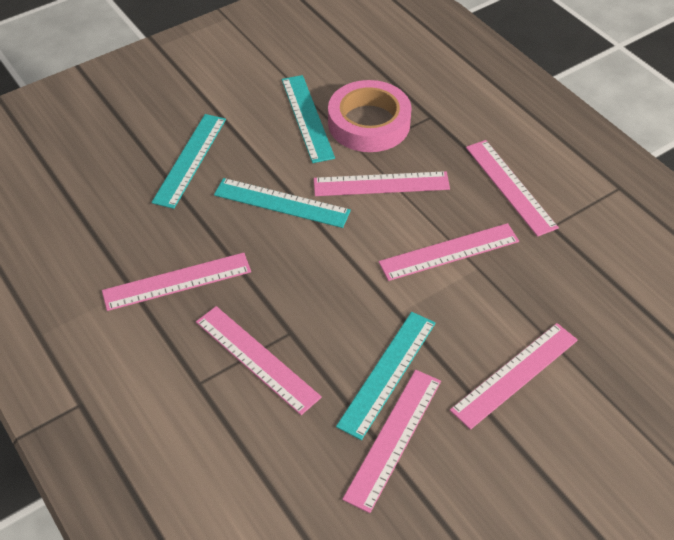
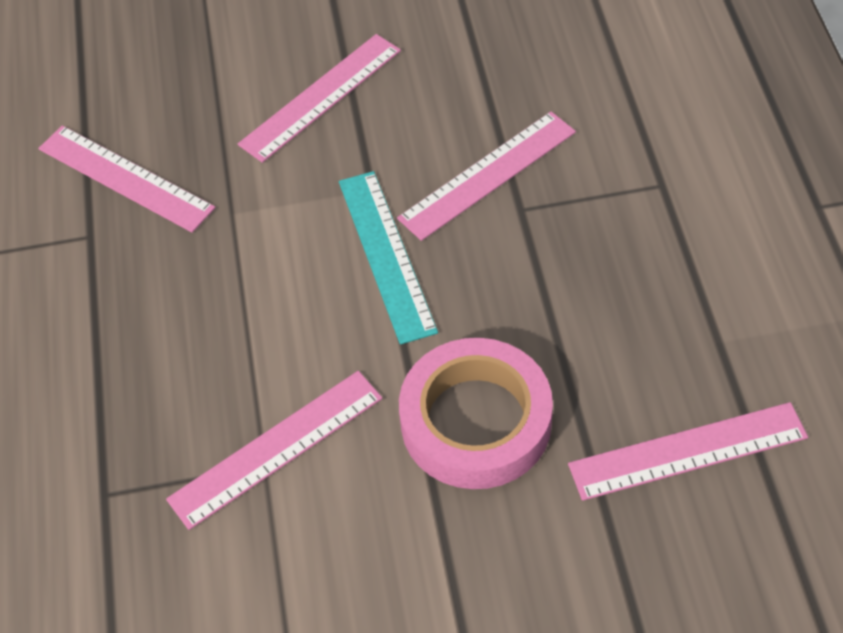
pink ruler: 7 -> 5
turquoise ruler: 4 -> 1

